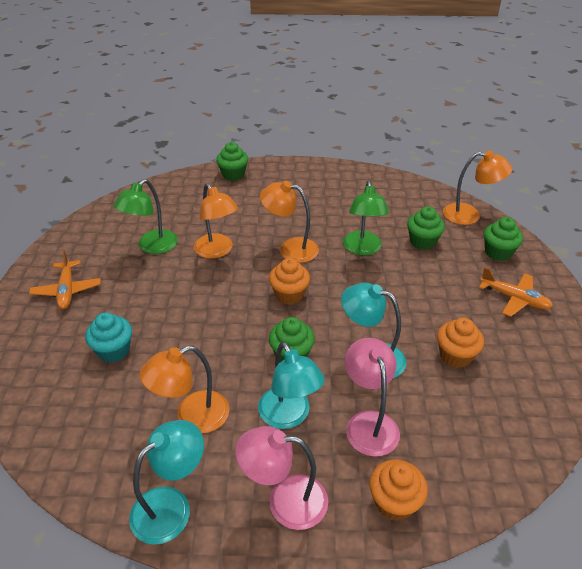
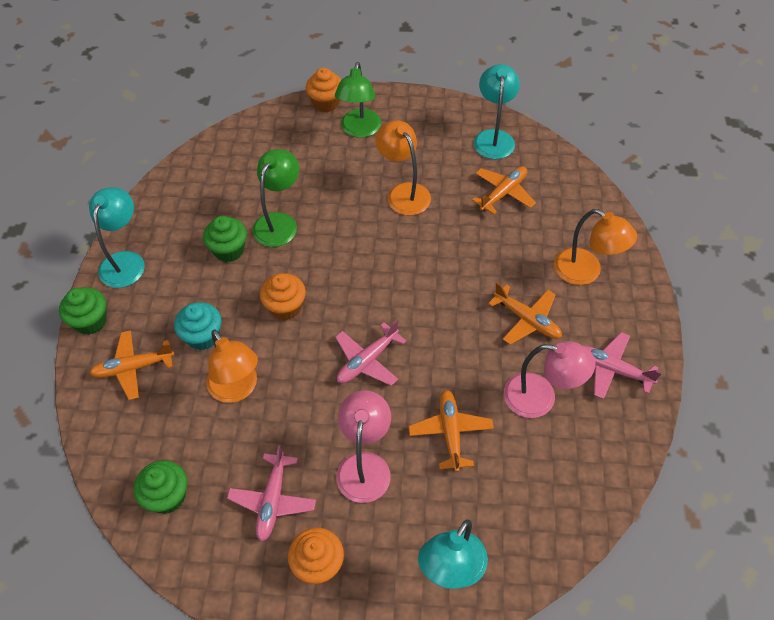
green cupcake: 4 -> 3
orange lamp: 4 -> 3
orange plane: 2 -> 4
pink plane: 0 -> 3

